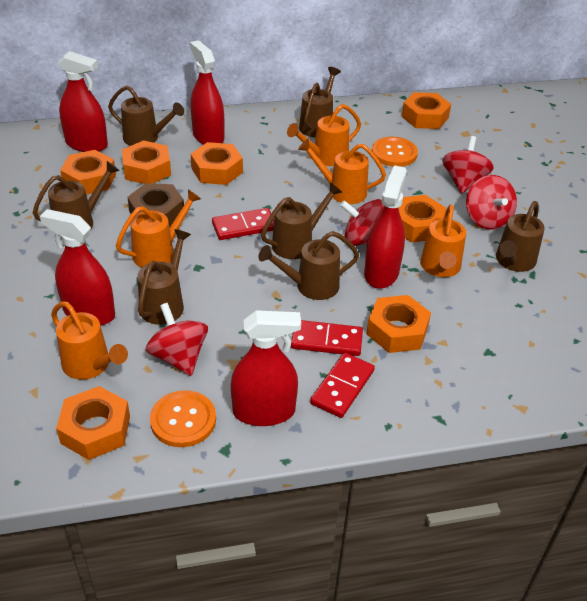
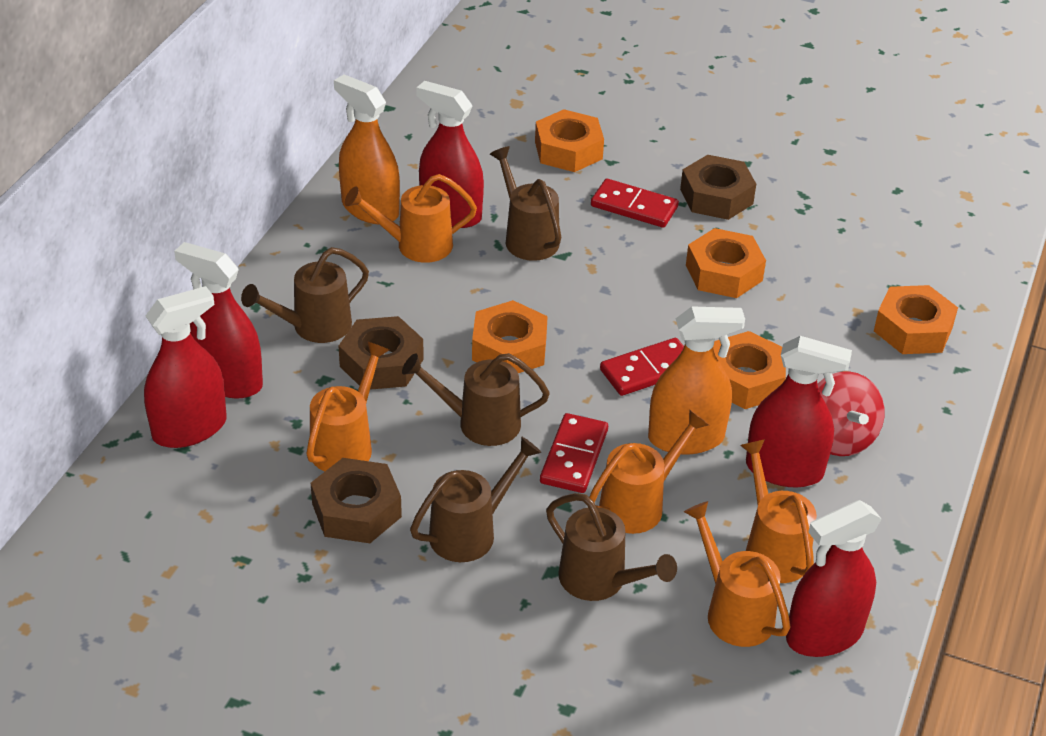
brown nut: 1 -> 3
brown watering can: 7 -> 5
orange button: 2 -> 0
orange nut: 7 -> 5
orange spray bottle: 0 -> 2
red spinning top: 4 -> 1

